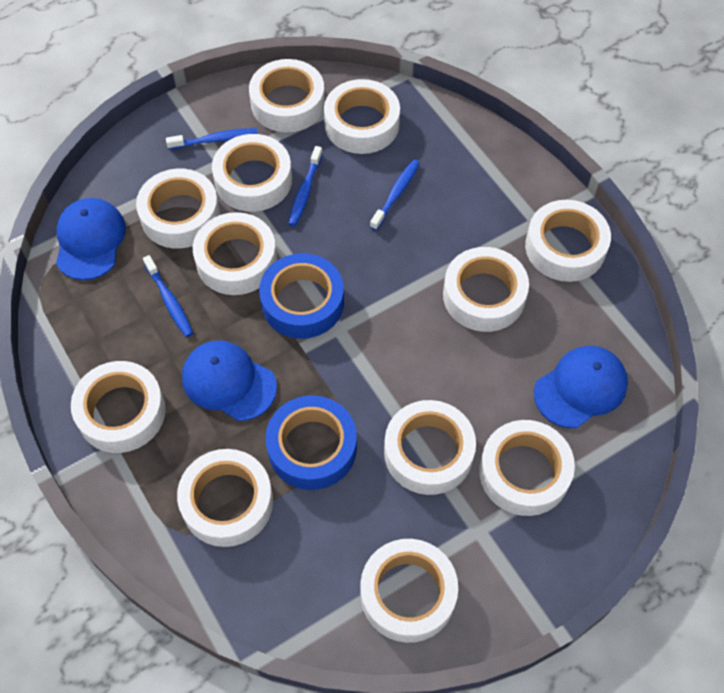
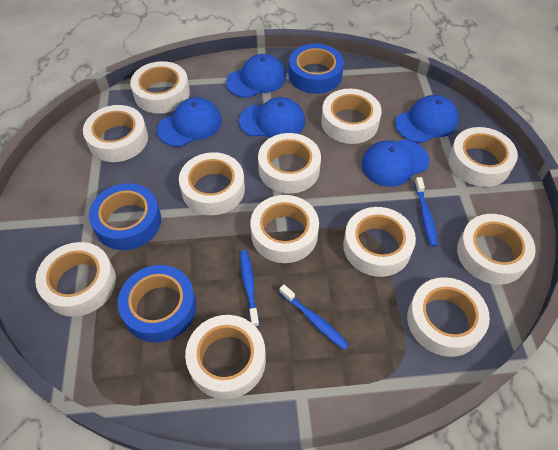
blue cap: 3 -> 5
blue tape: 2 -> 3
blue toothbrush: 4 -> 3

